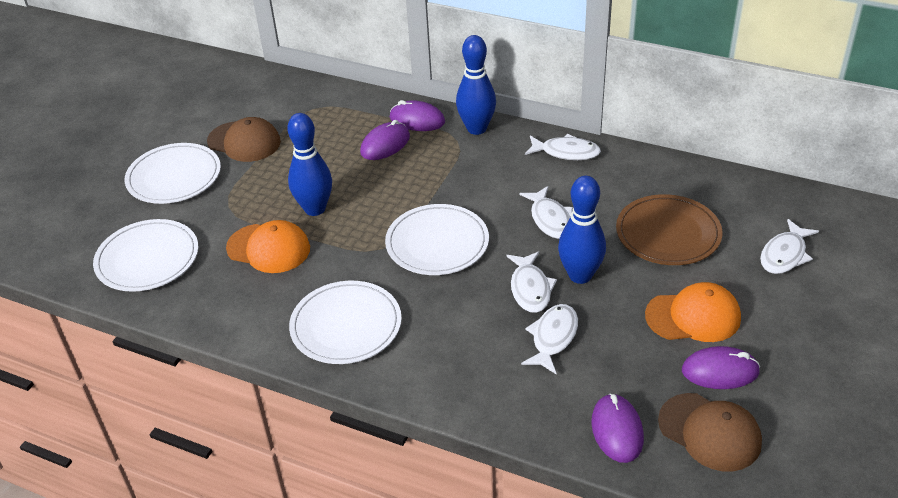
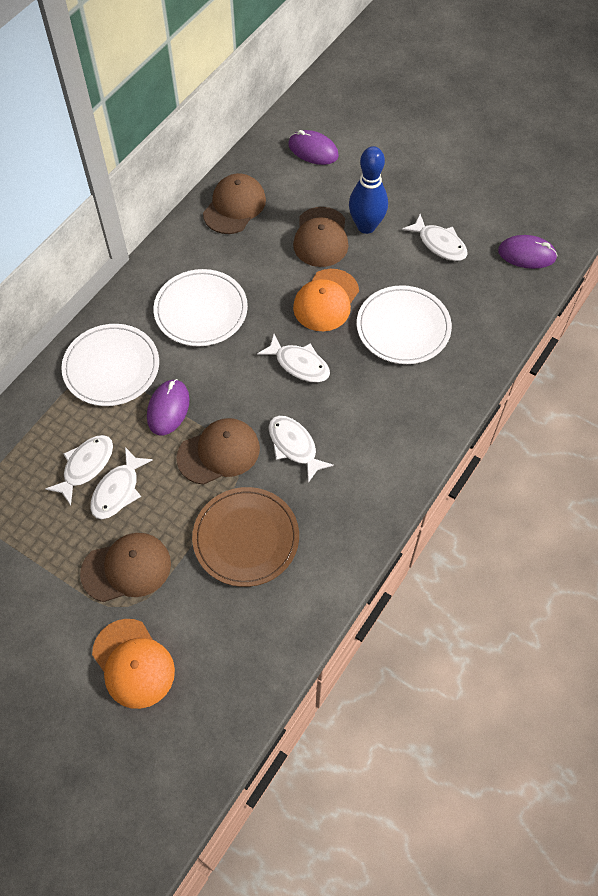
blue bowling pin: 3 -> 1
brown cap: 2 -> 4
purple mouse: 4 -> 3
white plate: 4 -> 3

